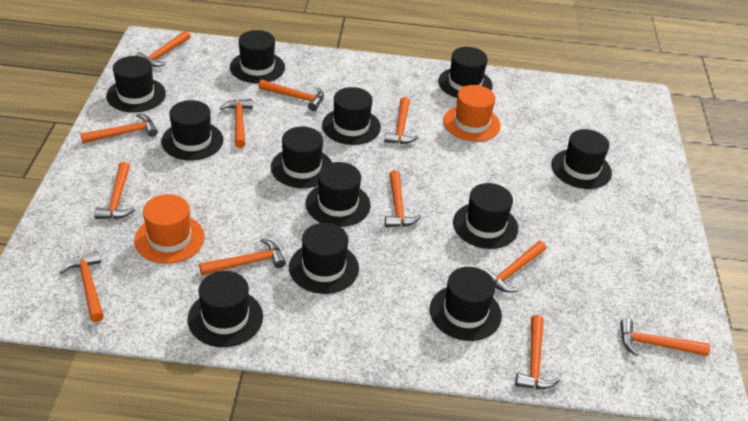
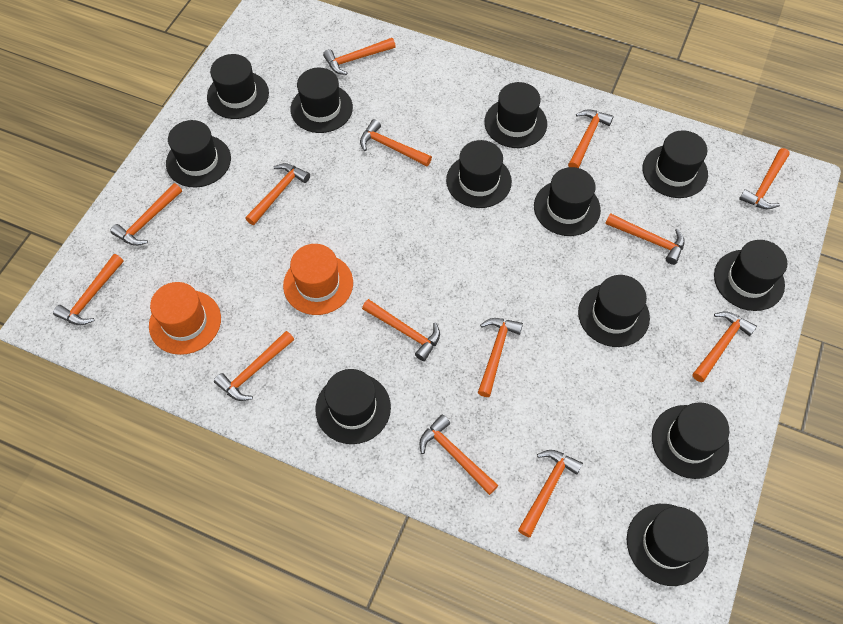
orange hammer: 12 -> 14

